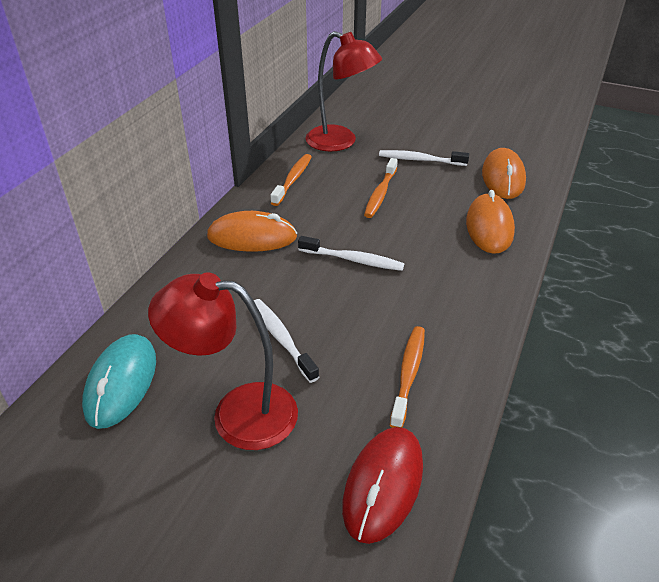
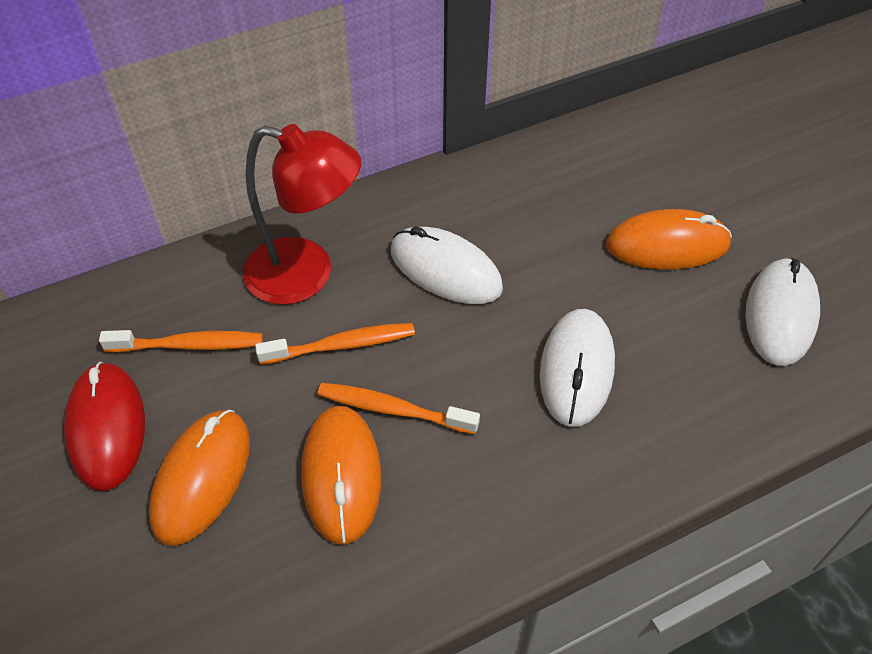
red lamp: 2 -> 1
turquoise mouse: 1 -> 0
white mouse: 0 -> 3
white toothbrush: 3 -> 0

